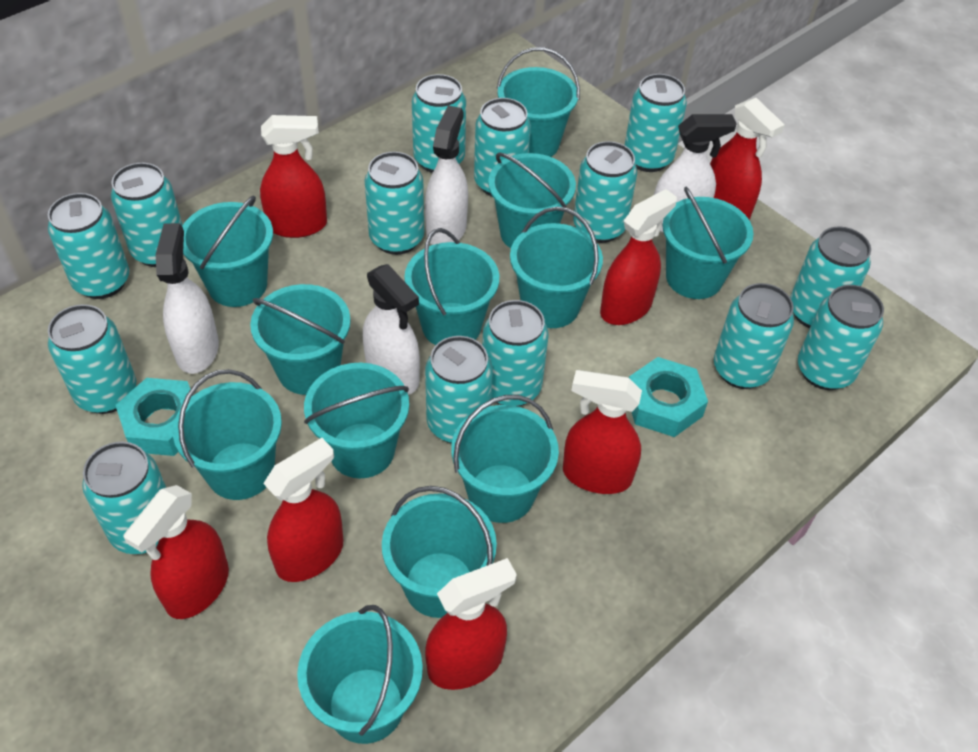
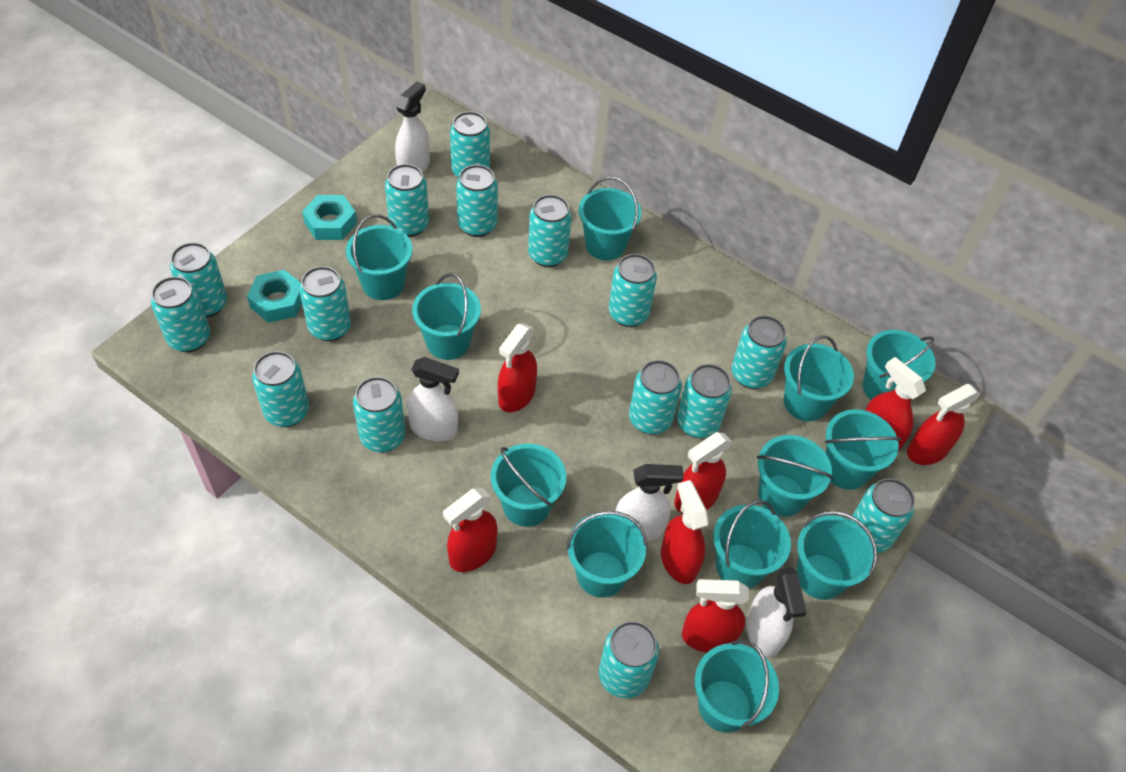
turquoise can: 14 -> 15

